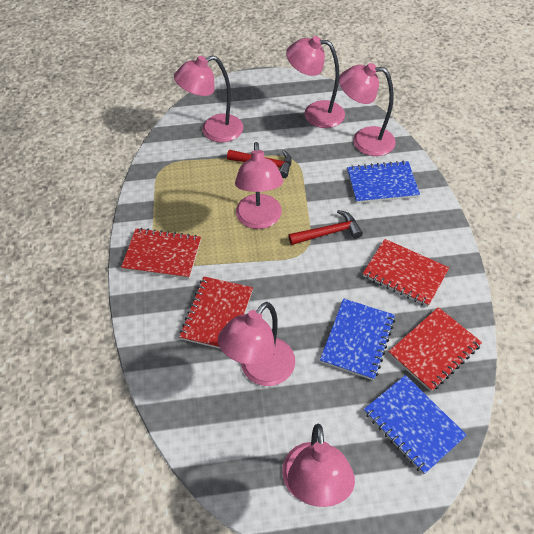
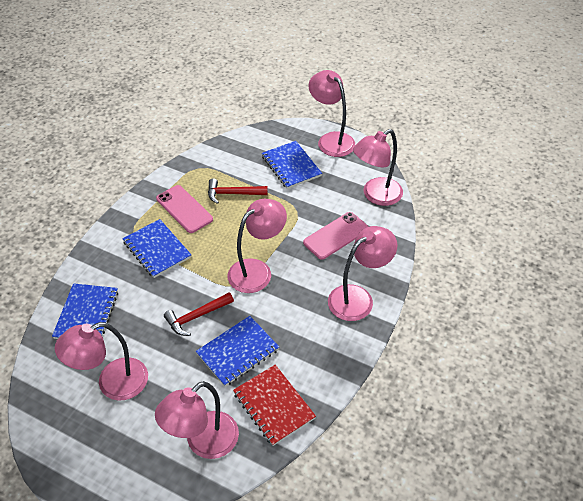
blue notebook: 3 -> 4
pink phone: 0 -> 2
red notebook: 4 -> 1

